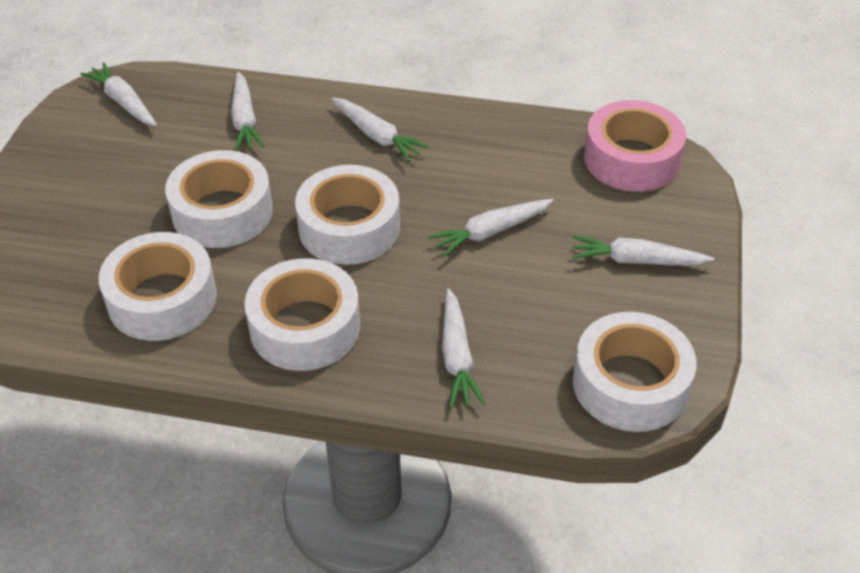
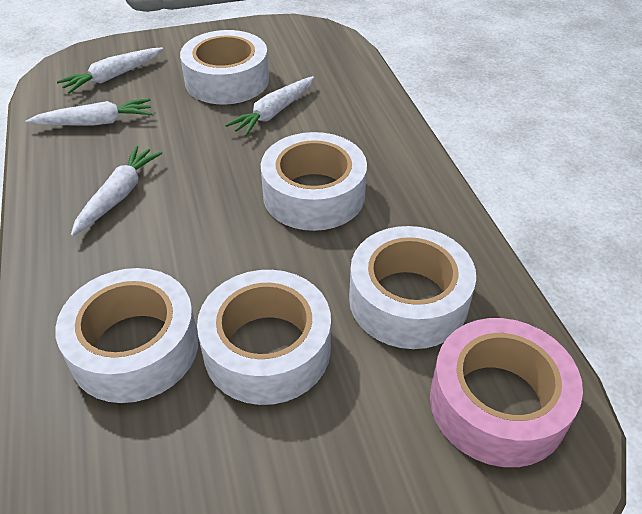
white carrot: 6 -> 4

